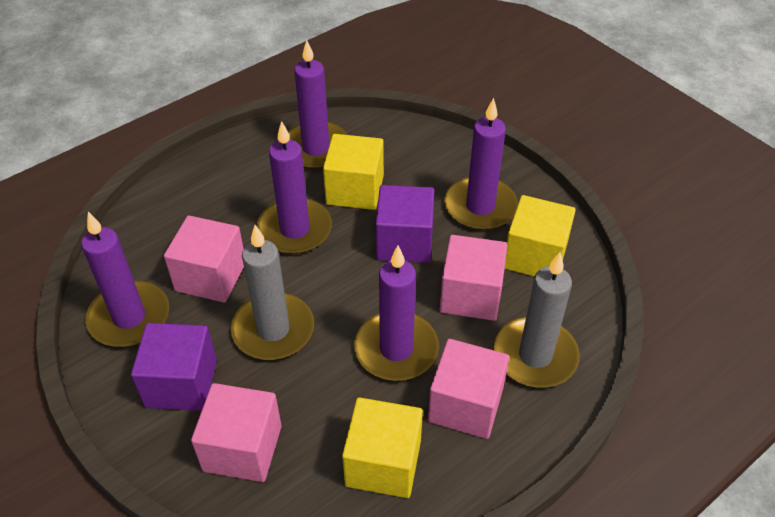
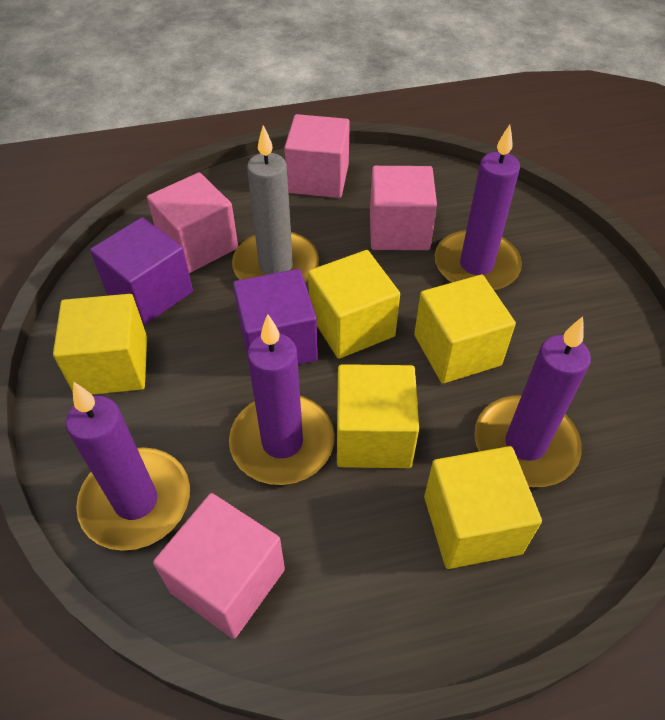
grey candle: 2 -> 1
purple candle: 5 -> 4
yellow cube: 3 -> 5

